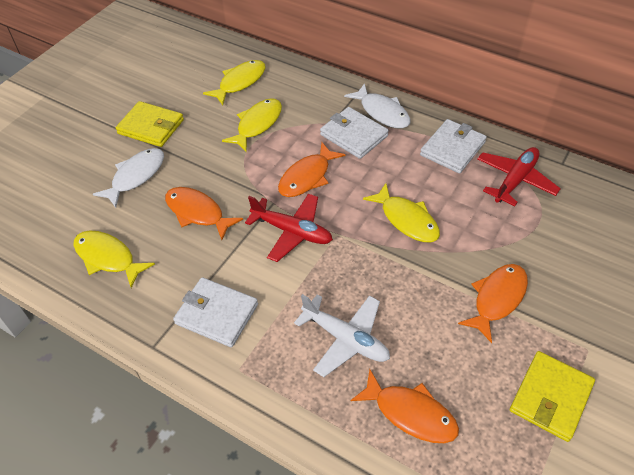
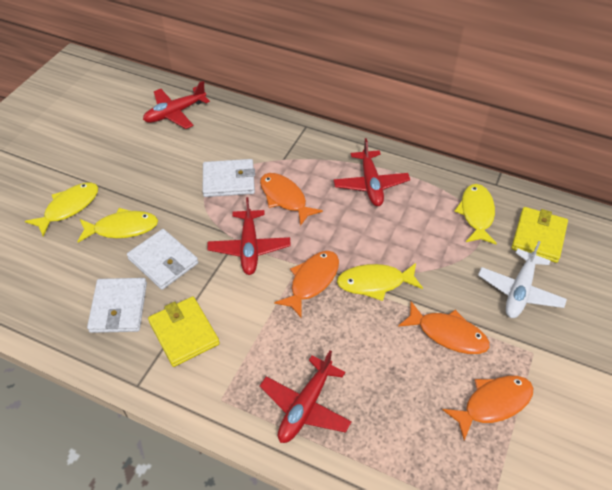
red plane: 2 -> 4
white fish: 2 -> 0

